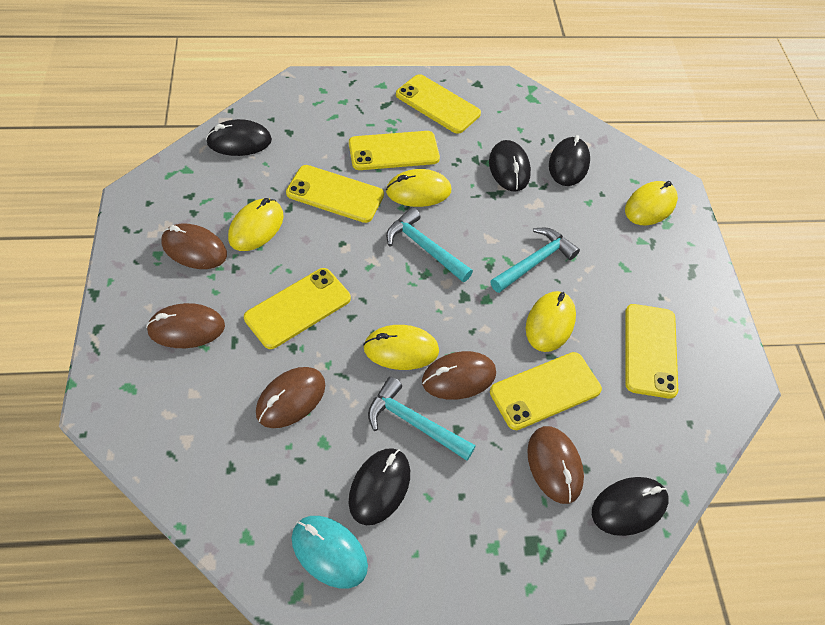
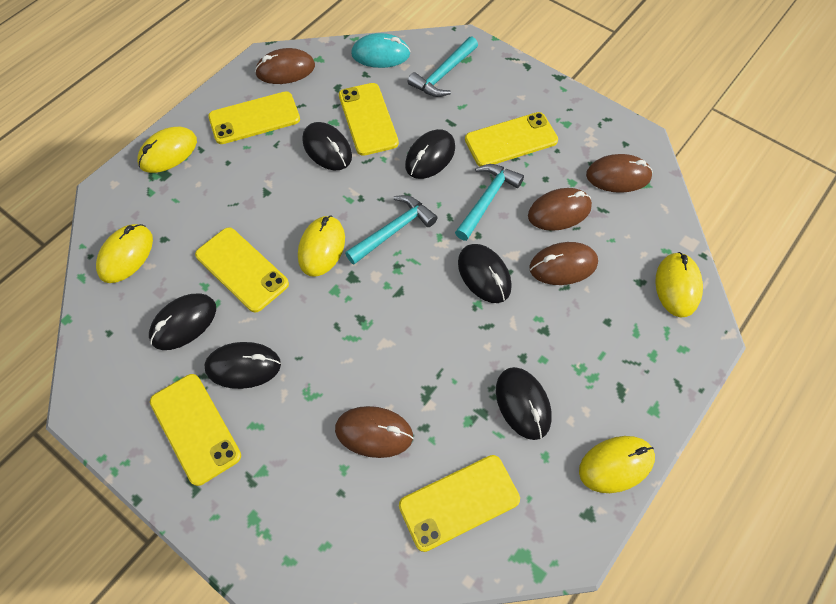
black mouse: 5 -> 6

